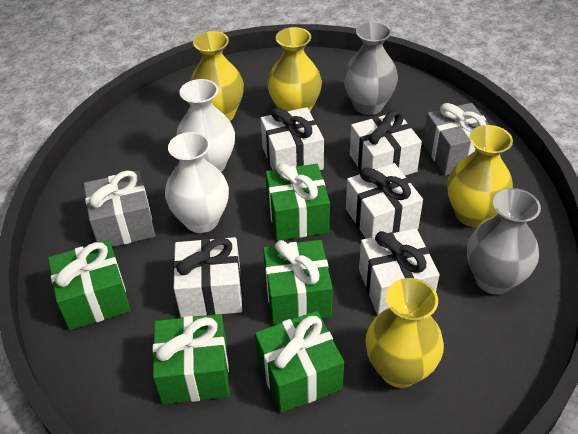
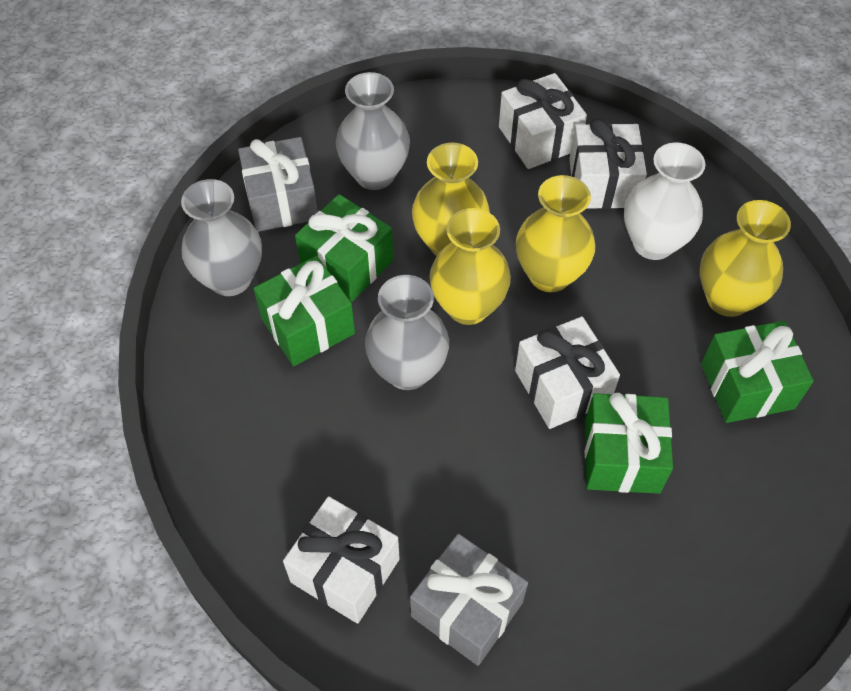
green gift: 5 -> 4
grey vase: 2 -> 3
white gift: 5 -> 4
white vase: 2 -> 1

